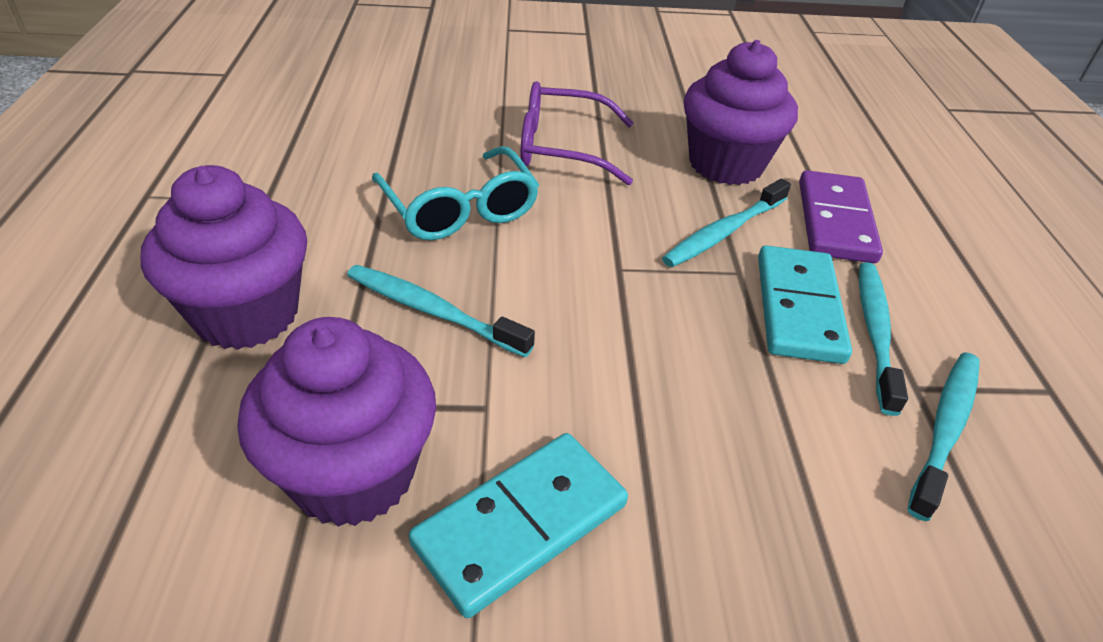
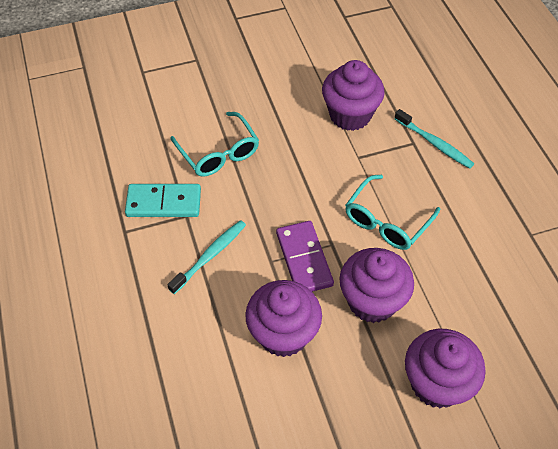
purple cupcake: 3 -> 4
purple glasses: 1 -> 0
turquoise domino: 2 -> 1
turquoise glasses: 1 -> 2
turquoise toothbrush: 4 -> 2

